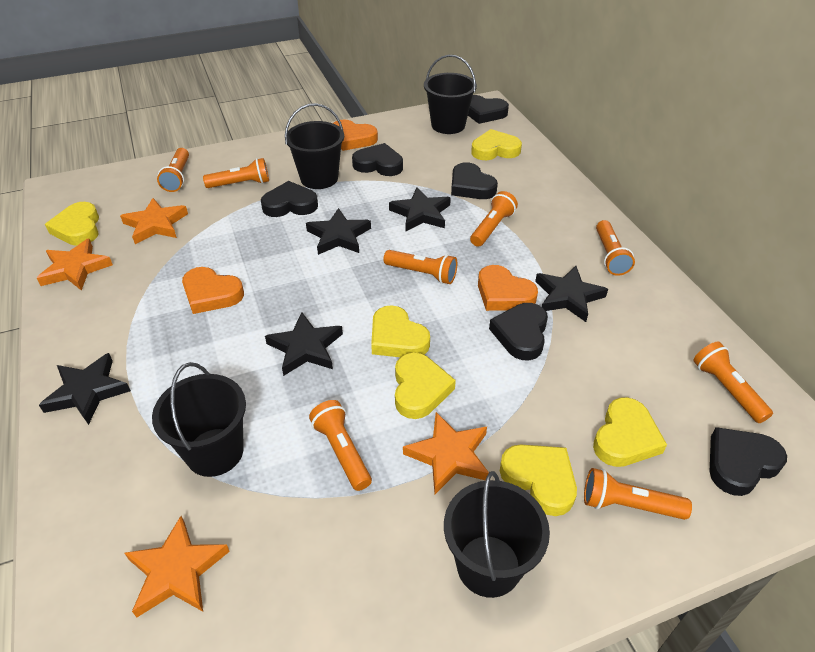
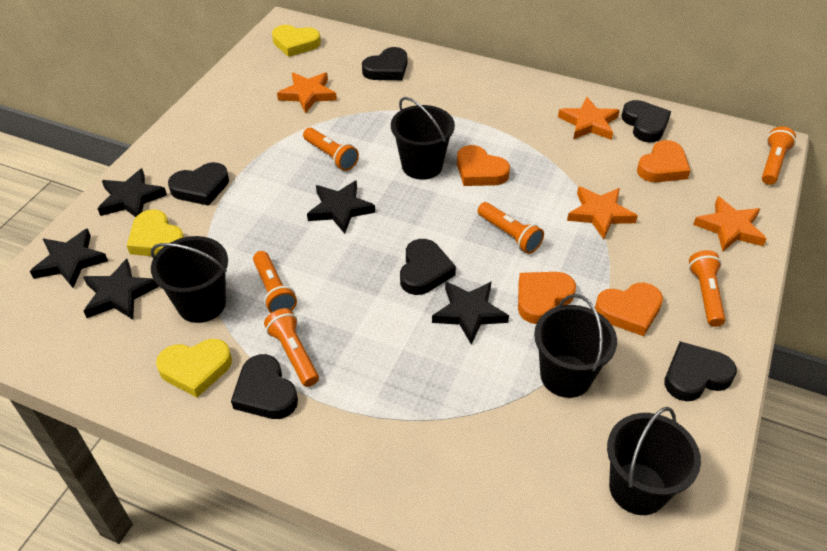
orange flashlight: 8 -> 6
orange heart: 3 -> 4
yellow heart: 6 -> 3

